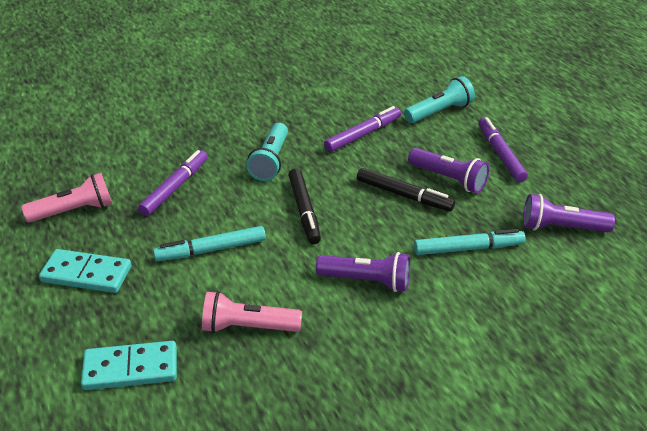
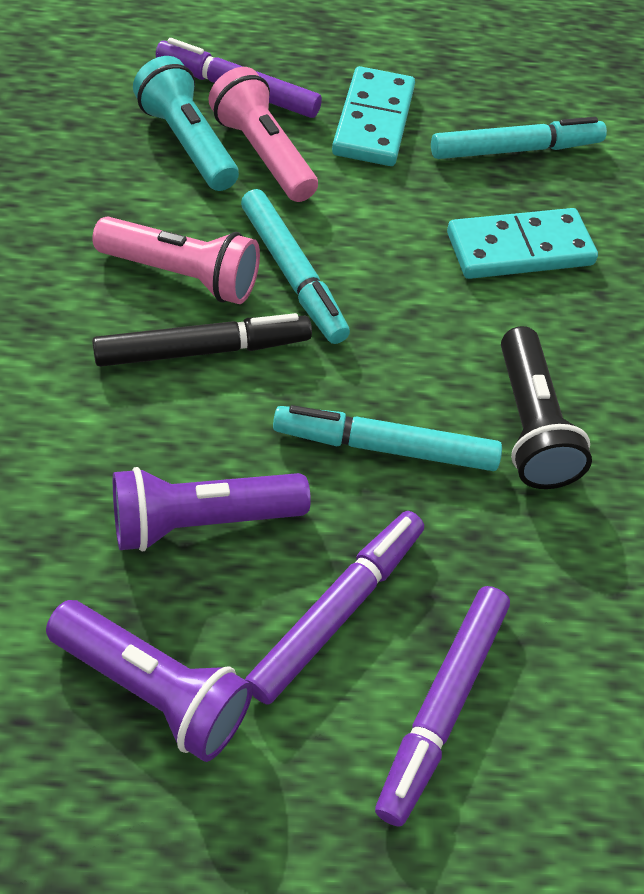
black flashlight: 0 -> 1
black marker: 2 -> 1
purple flashlight: 3 -> 2
turquoise flashlight: 2 -> 1
turquoise marker: 2 -> 3

